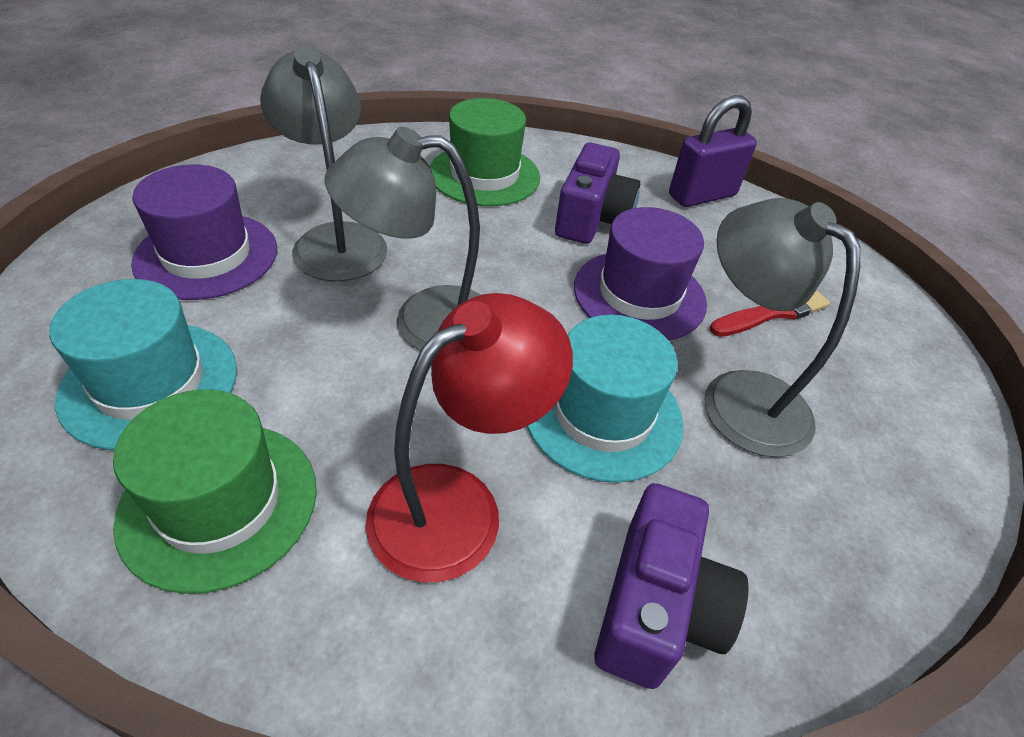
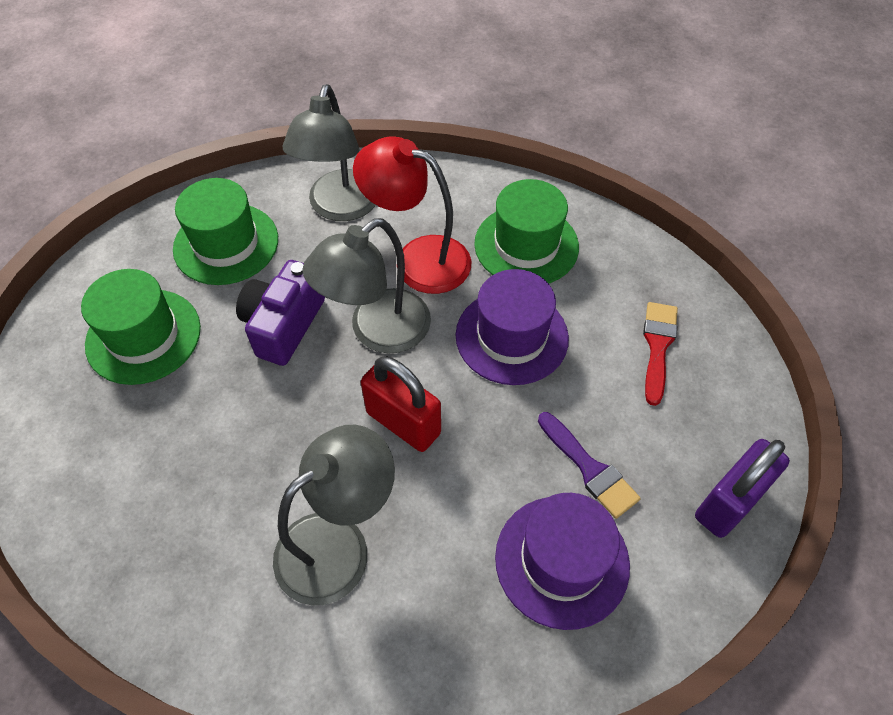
green hat: 2 -> 3
purple brush: 0 -> 1
purple camera: 2 -> 1
red padlock: 0 -> 1
turquoise hat: 2 -> 0

